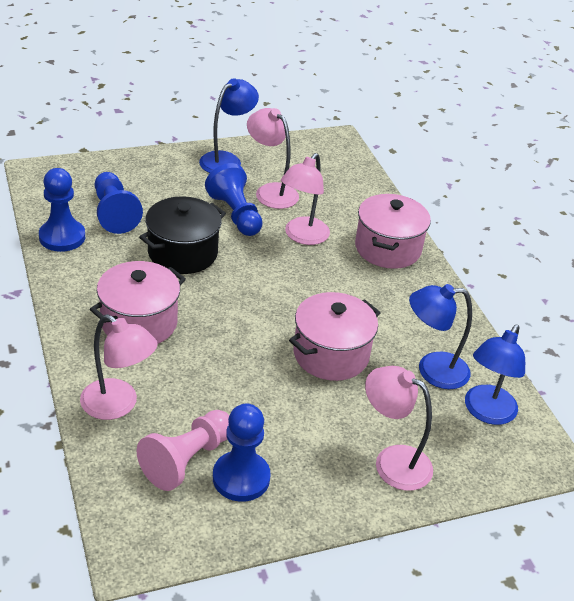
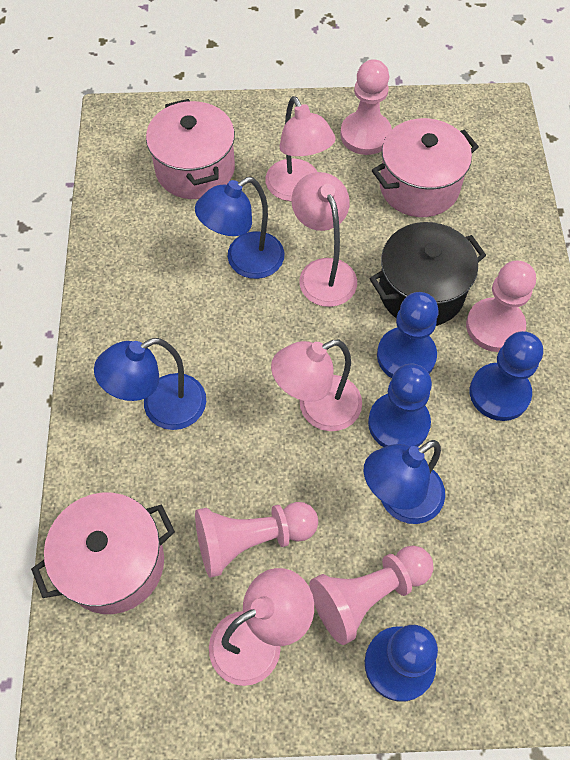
pink pawn: 1 -> 4

